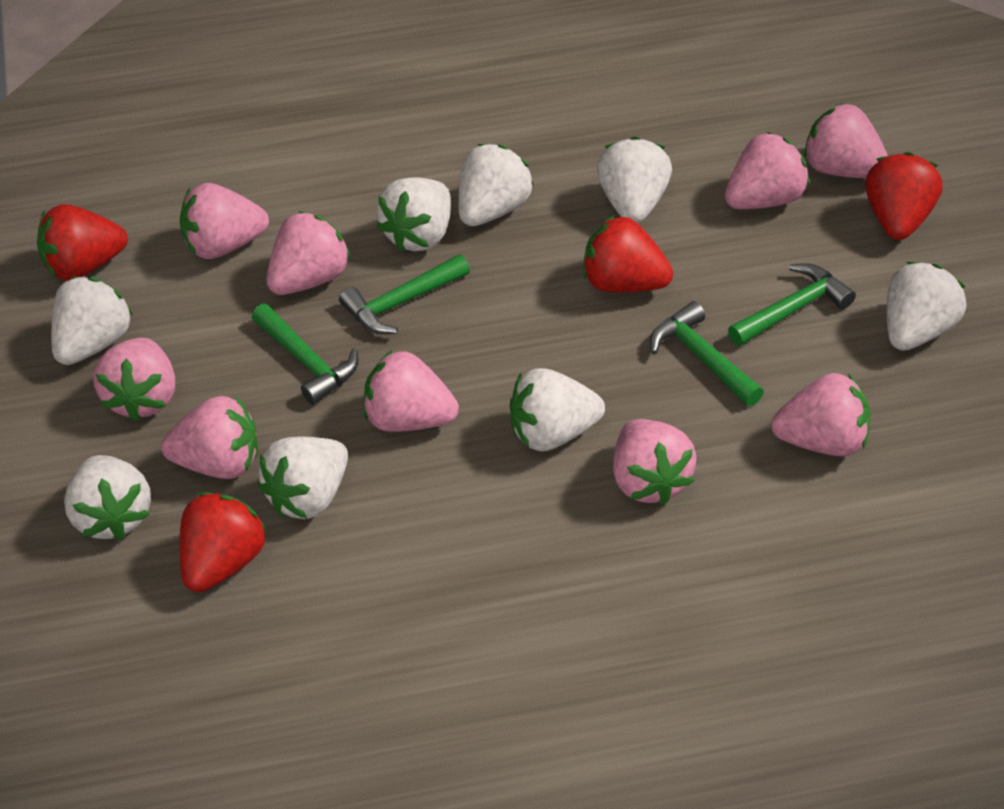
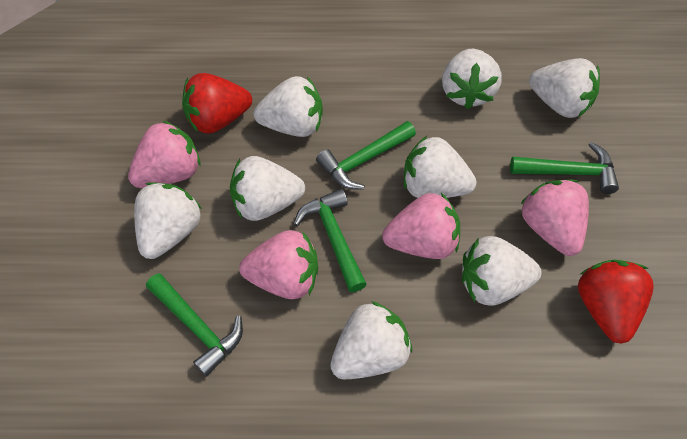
pink strawberry: 9 -> 4
red strawberry: 4 -> 2

